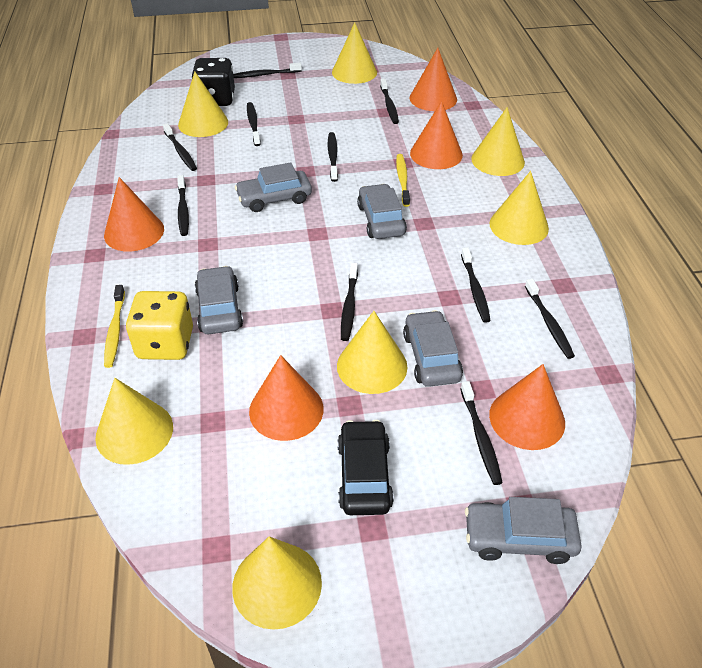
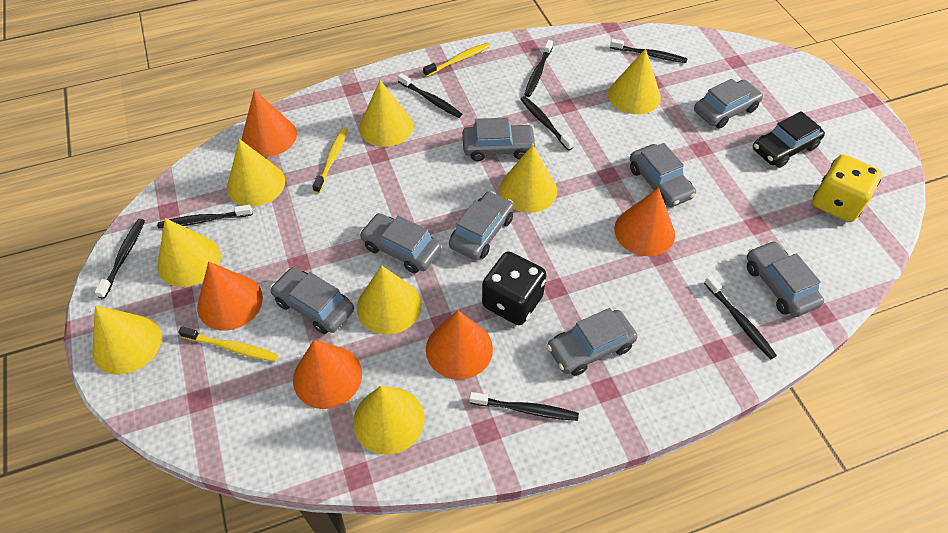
black toothbrush: 10 -> 8
grey car: 5 -> 8
yellow cone: 7 -> 8
yellow toothbrush: 2 -> 3

